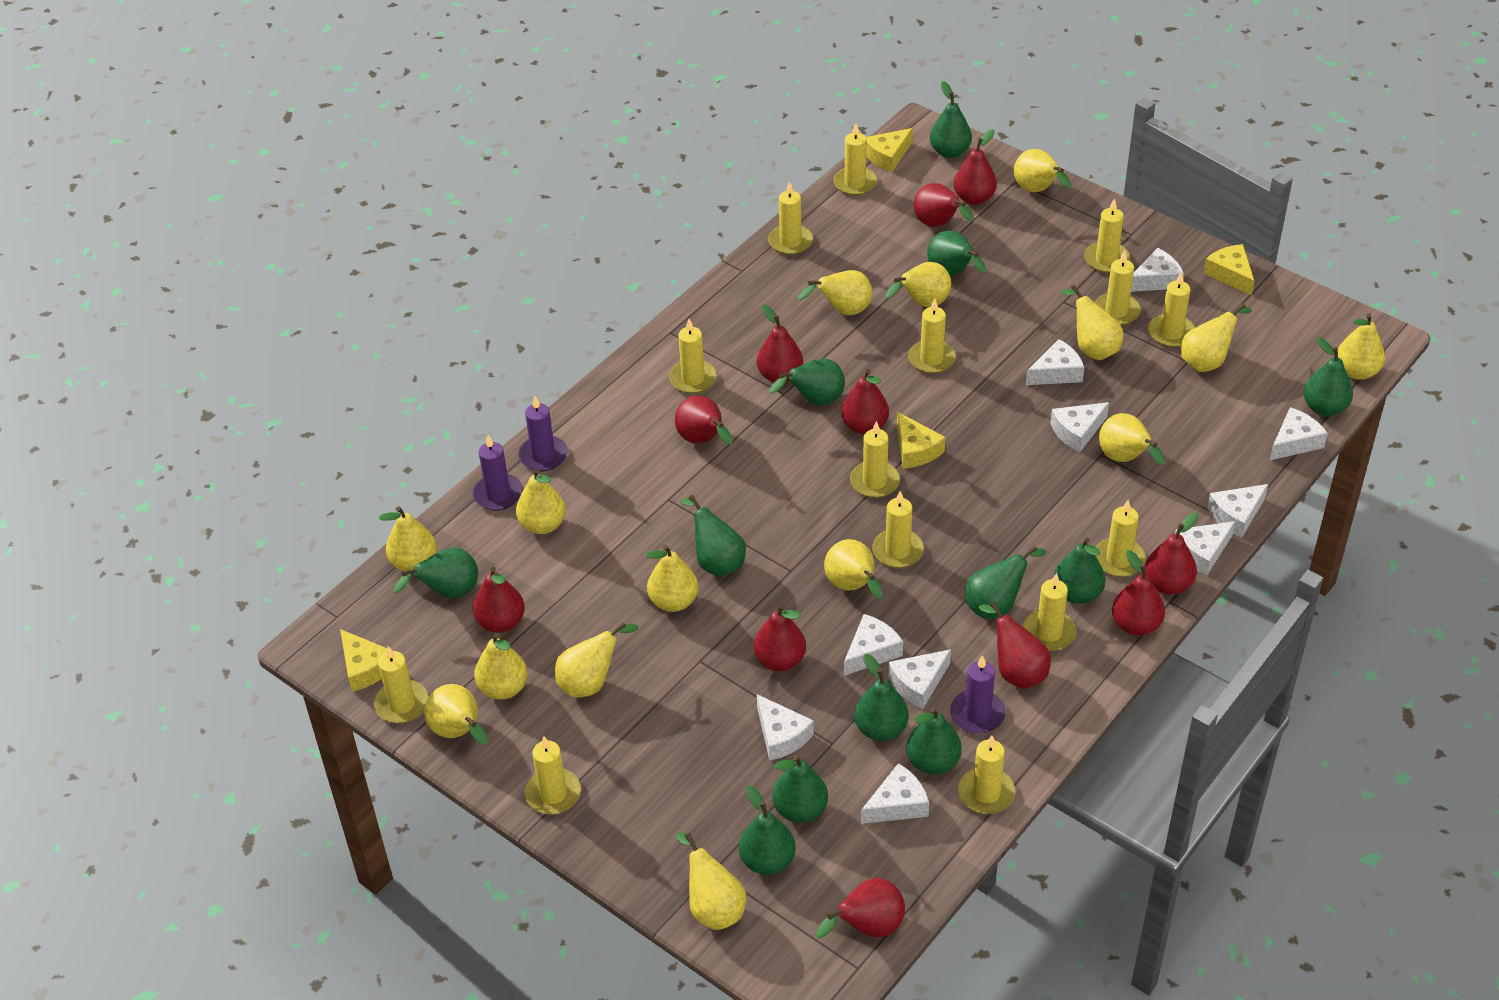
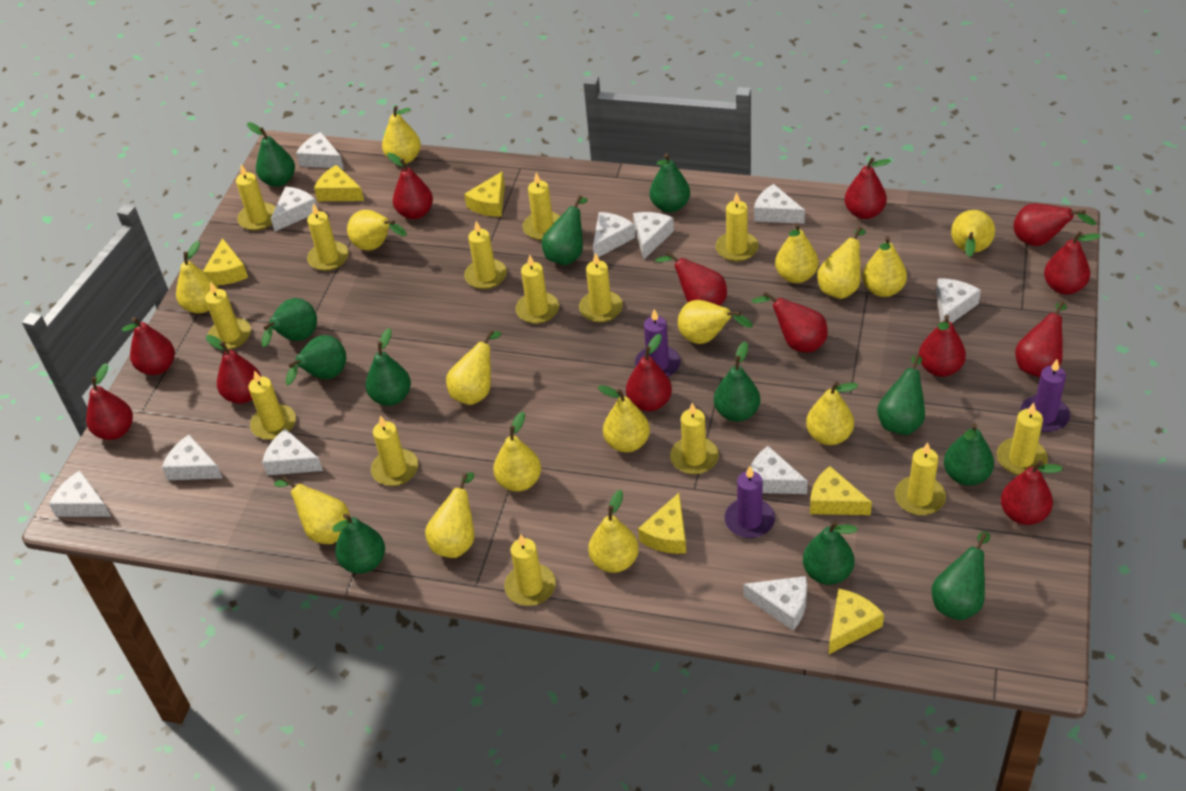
red pear: 11 -> 13
white cheese: 10 -> 11
yellow cheese: 4 -> 6

